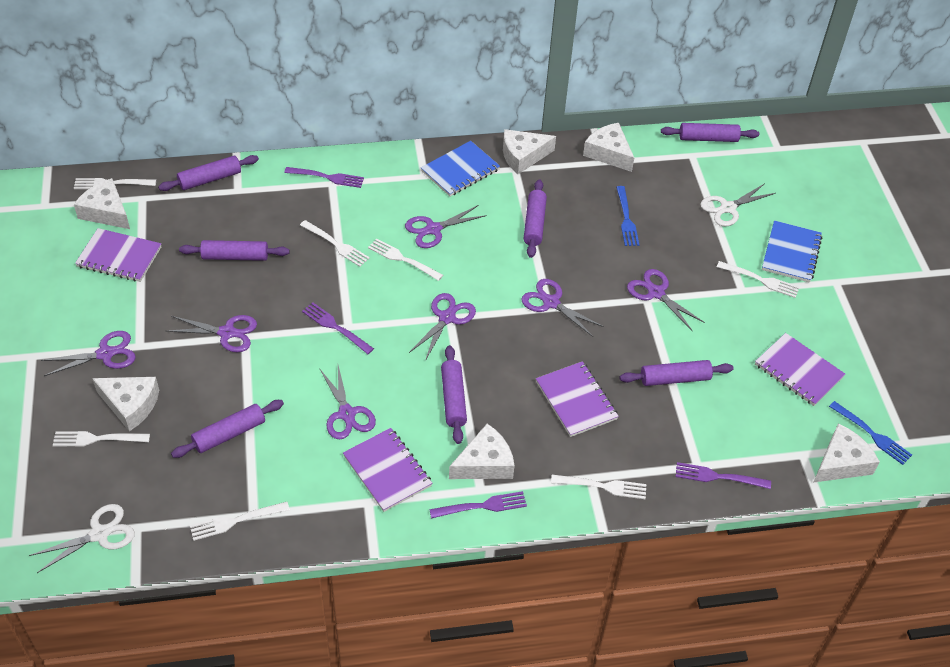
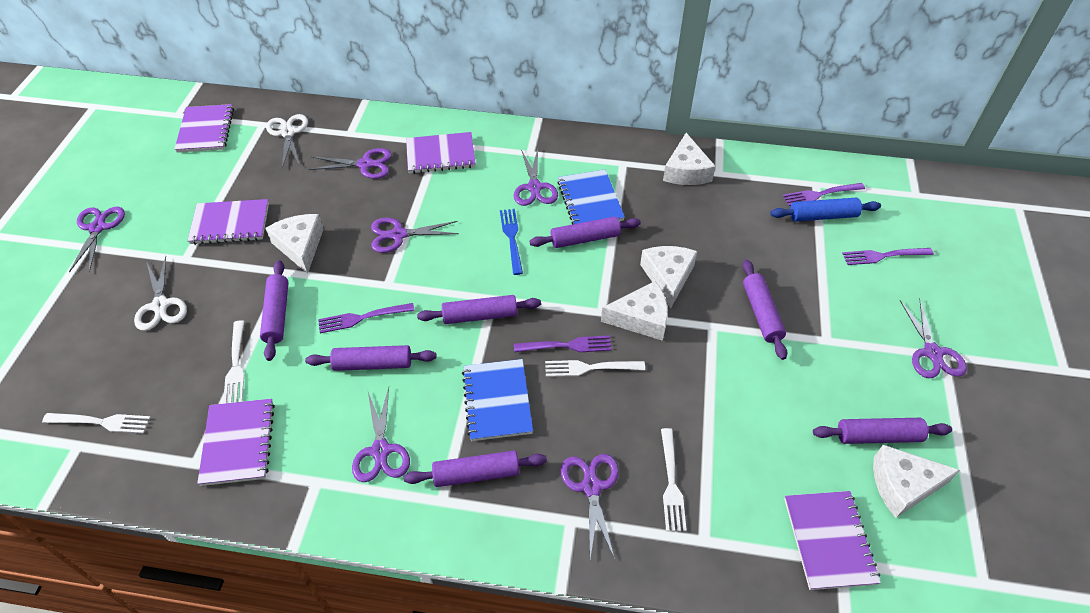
blue fork: 2 -> 1
blue rolling pin: 0 -> 1
purple notebook: 4 -> 5
white cheese: 6 -> 5
white fork: 7 -> 4

